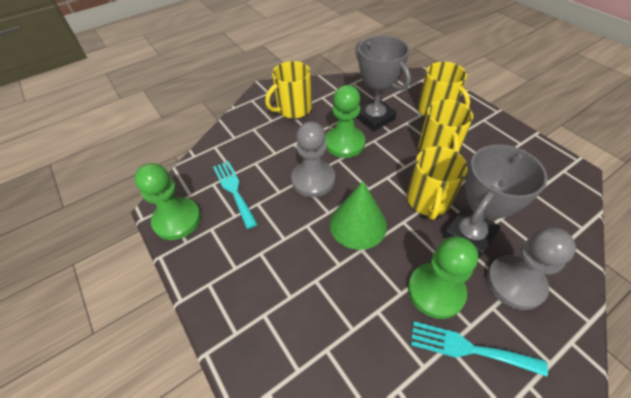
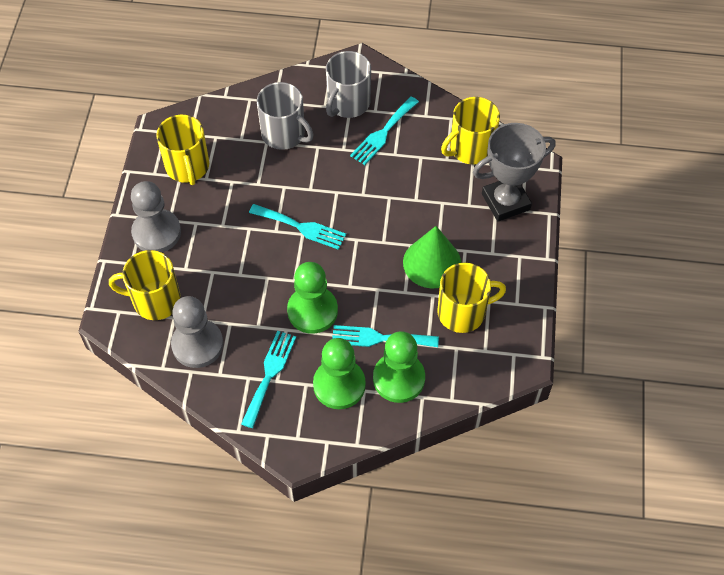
grey mug: 0 -> 2
grey trophy: 2 -> 1
turquoise fork: 2 -> 4

